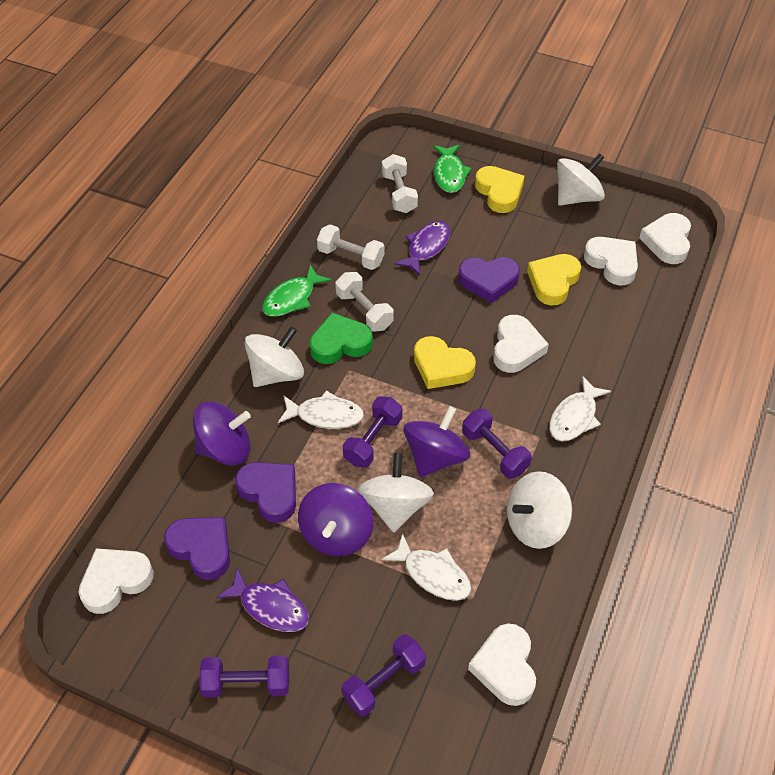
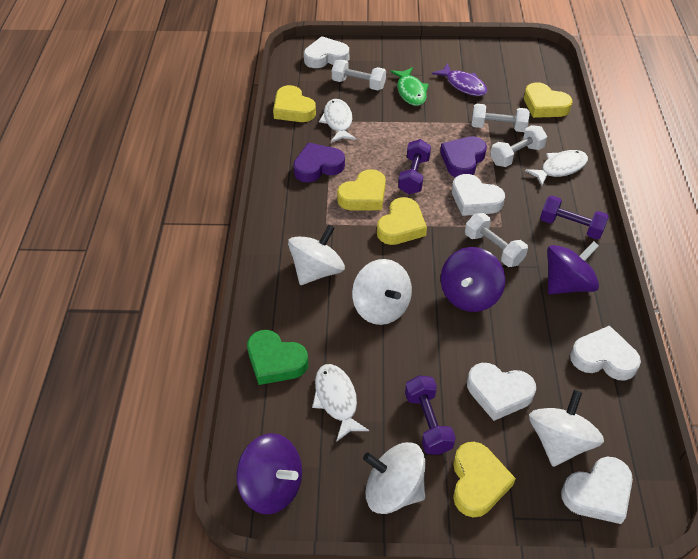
green fish: 2 -> 1
purple dumbbell: 4 -> 3
purple fish: 2 -> 1
purple heart: 3 -> 2
white dumbbell: 3 -> 4
yellow heart: 3 -> 5

